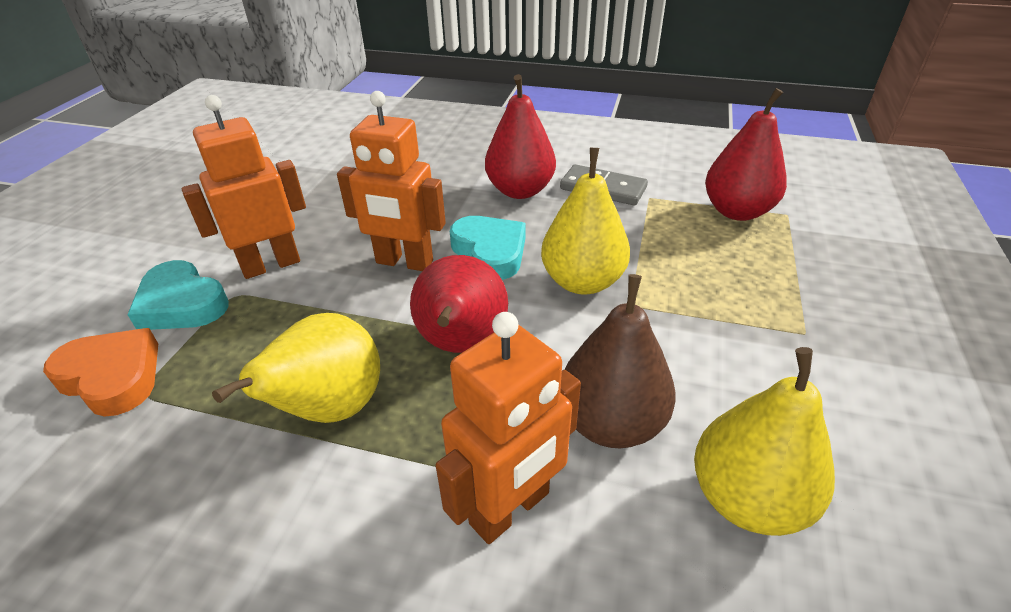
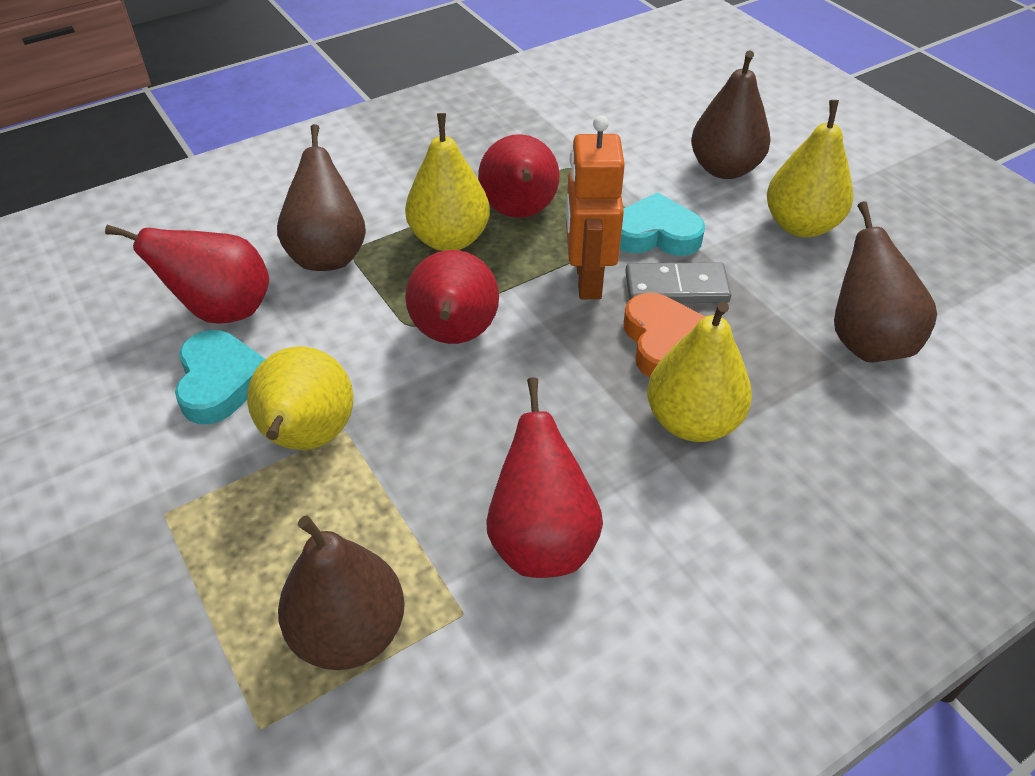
brown pear: 1 -> 4
orange robot: 3 -> 1
red pear: 3 -> 4
yellow pear: 3 -> 4

